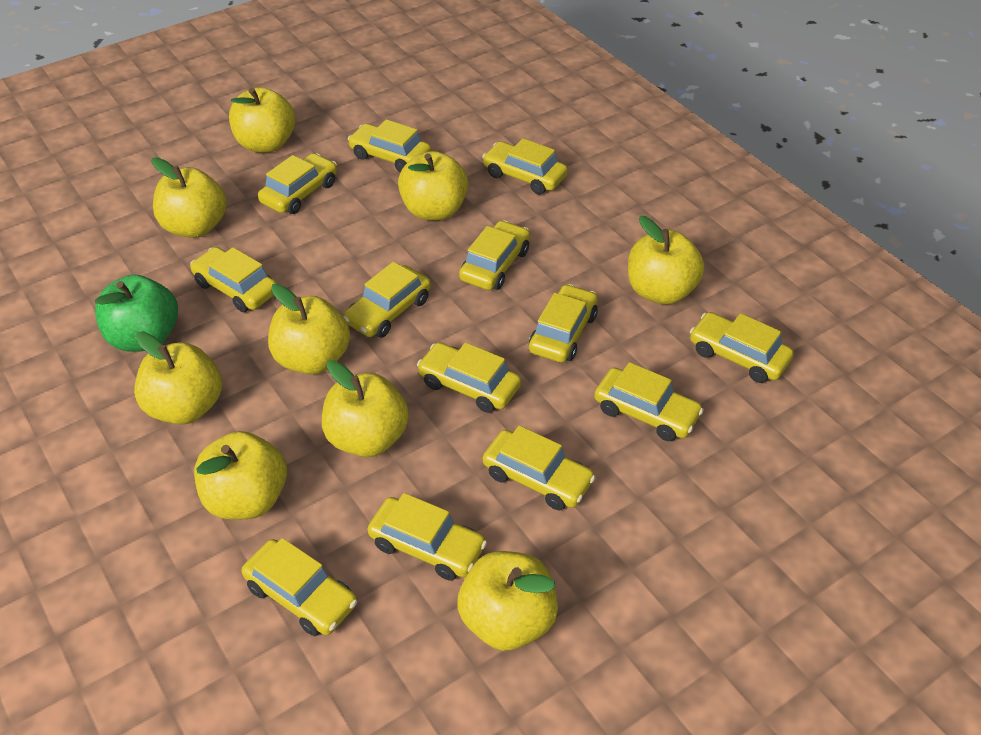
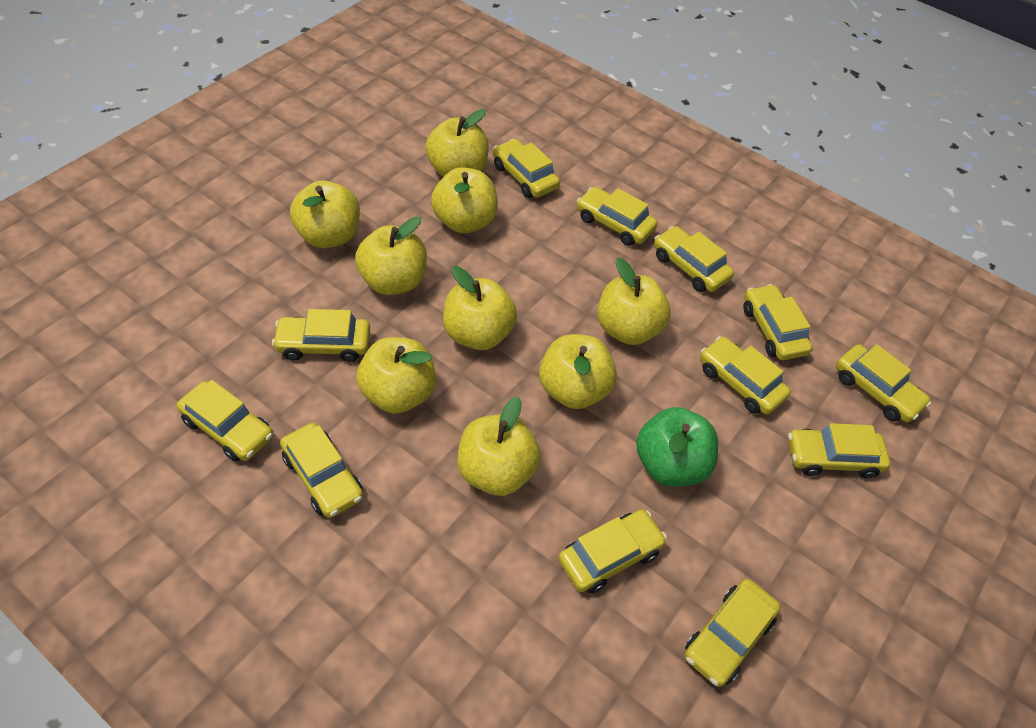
yellow car: 13 -> 12

